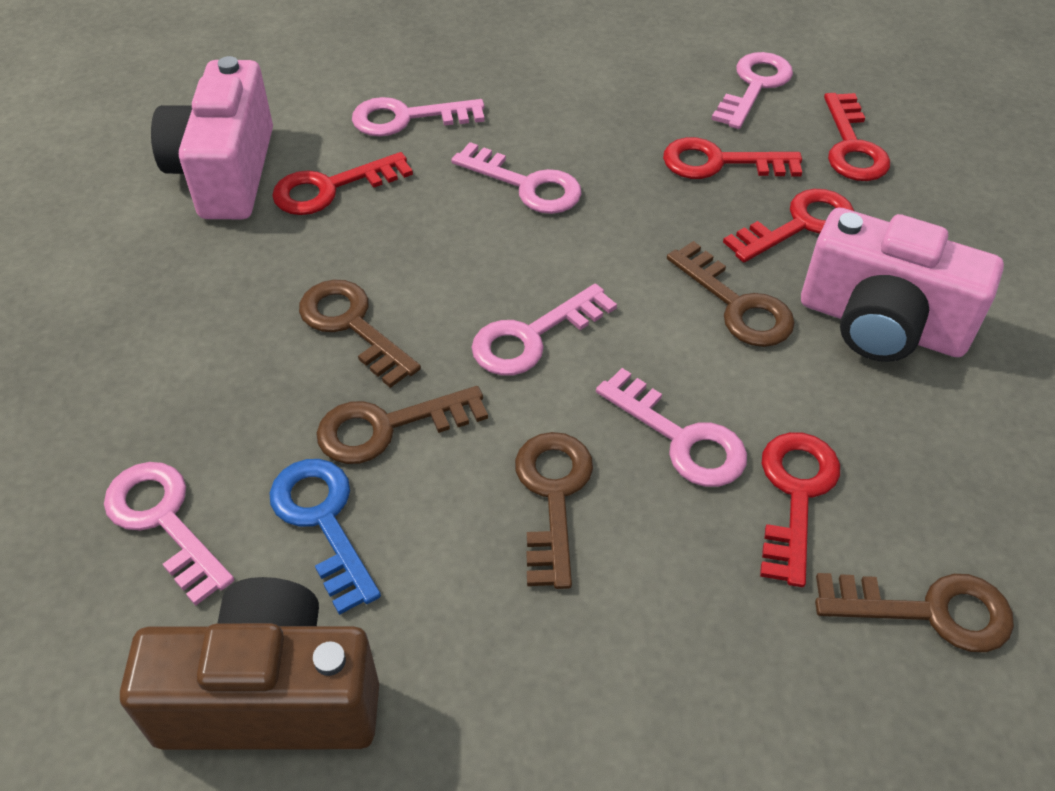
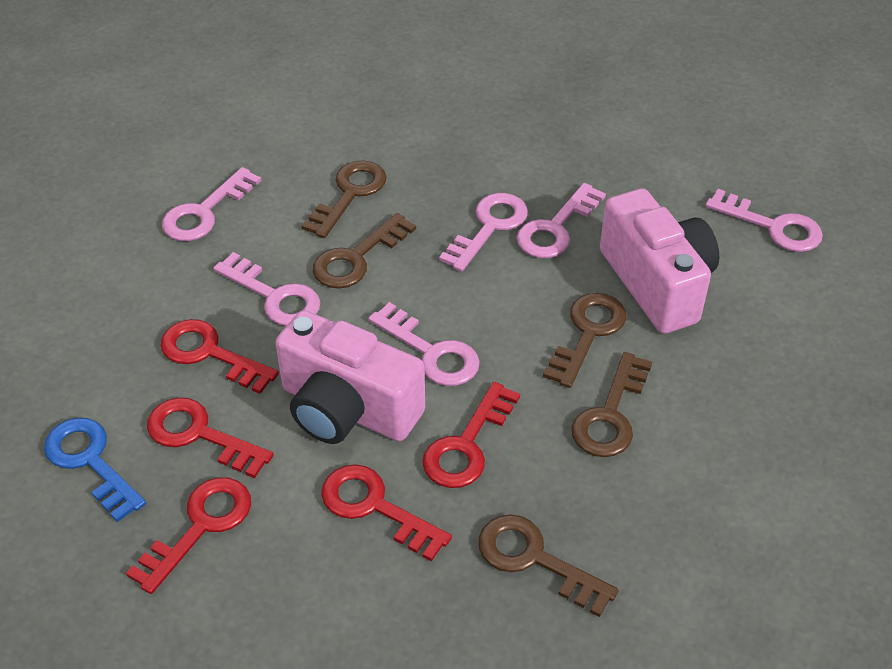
brown camera: 1 -> 0

